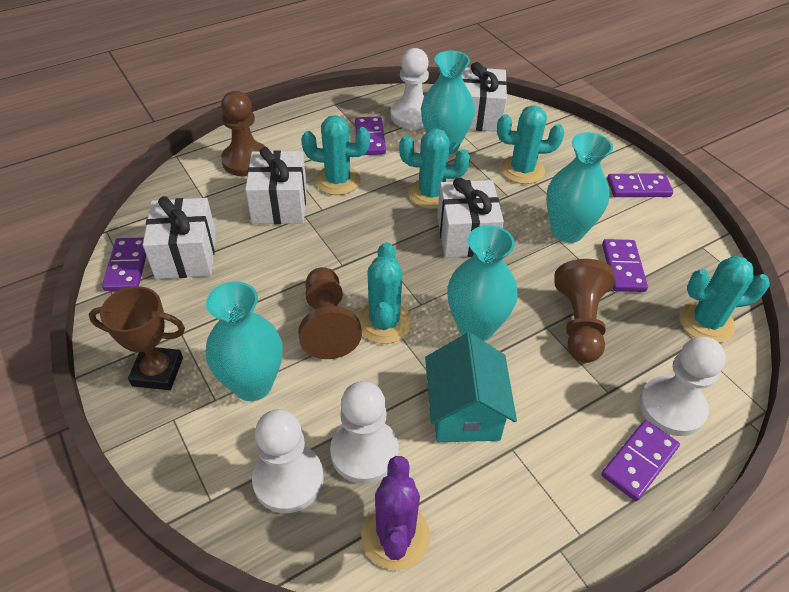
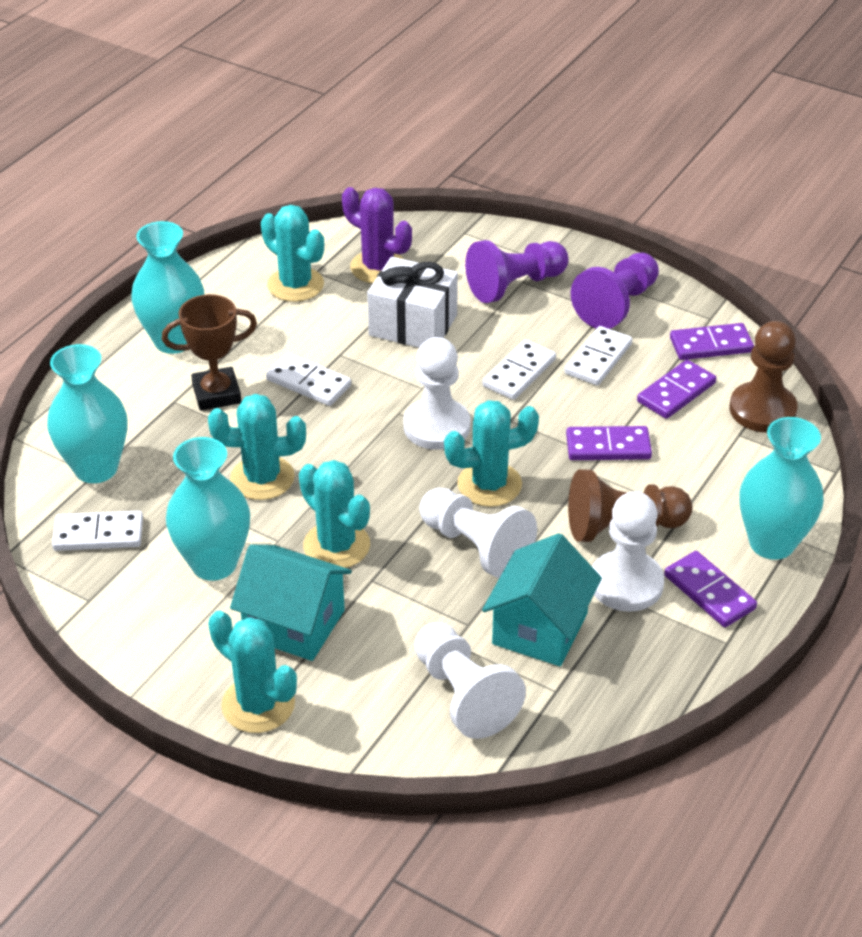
brown pawn: 3 -> 2
purple domino: 5 -> 4
purple pawn: 0 -> 2
turquoise house: 1 -> 2
white domino: 0 -> 4
white gift: 4 -> 1

